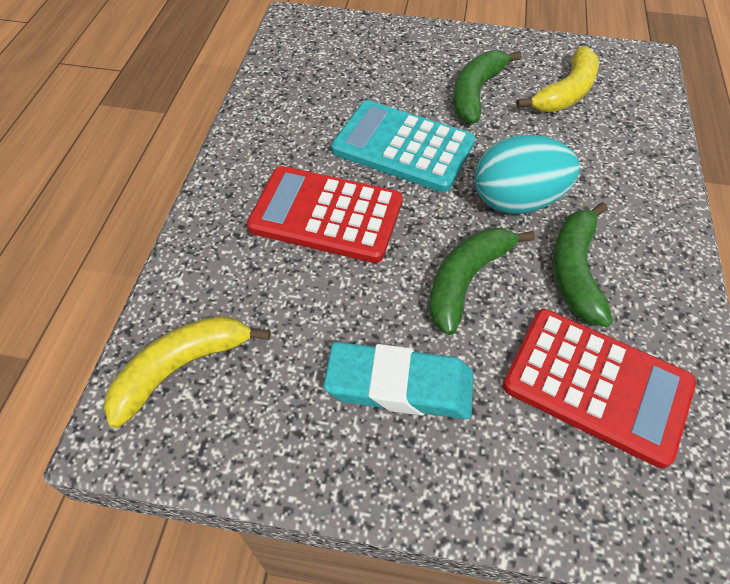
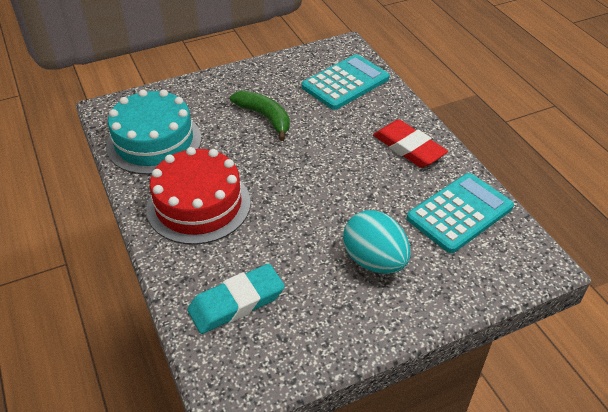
green banana: 3 -> 1
red cake: 0 -> 1
red calculator: 2 -> 0
red eraser: 0 -> 1
turquoise cake: 0 -> 1
turquoise calculator: 1 -> 2
yellow banana: 2 -> 0

